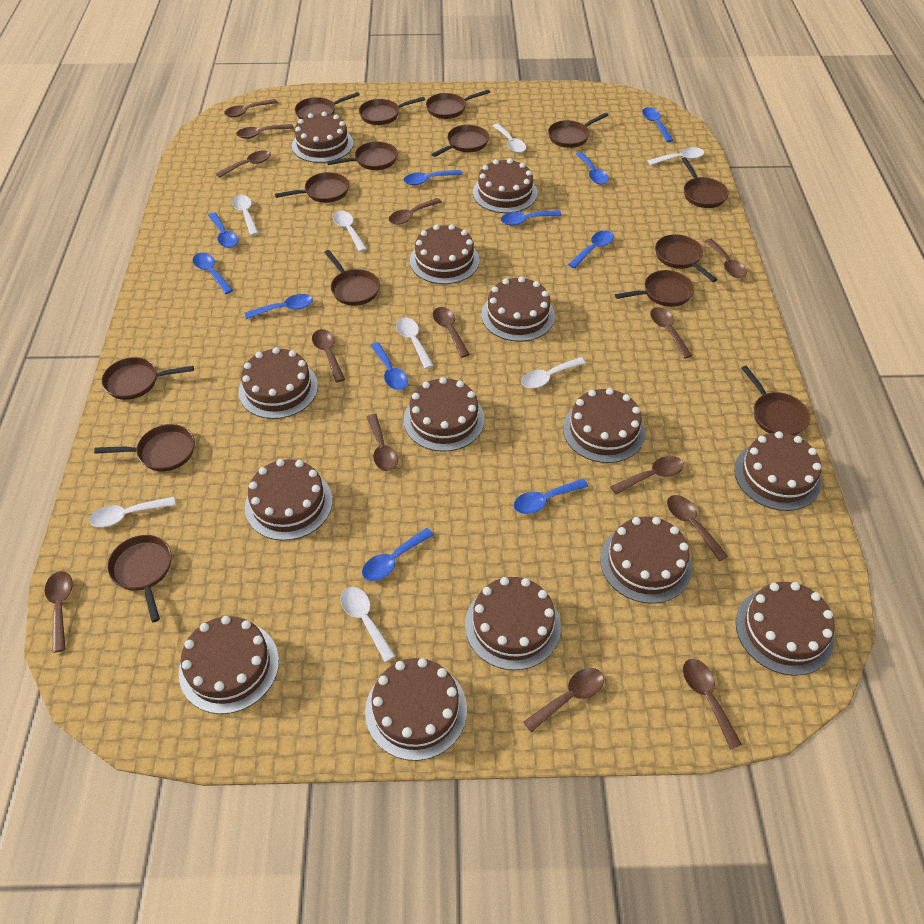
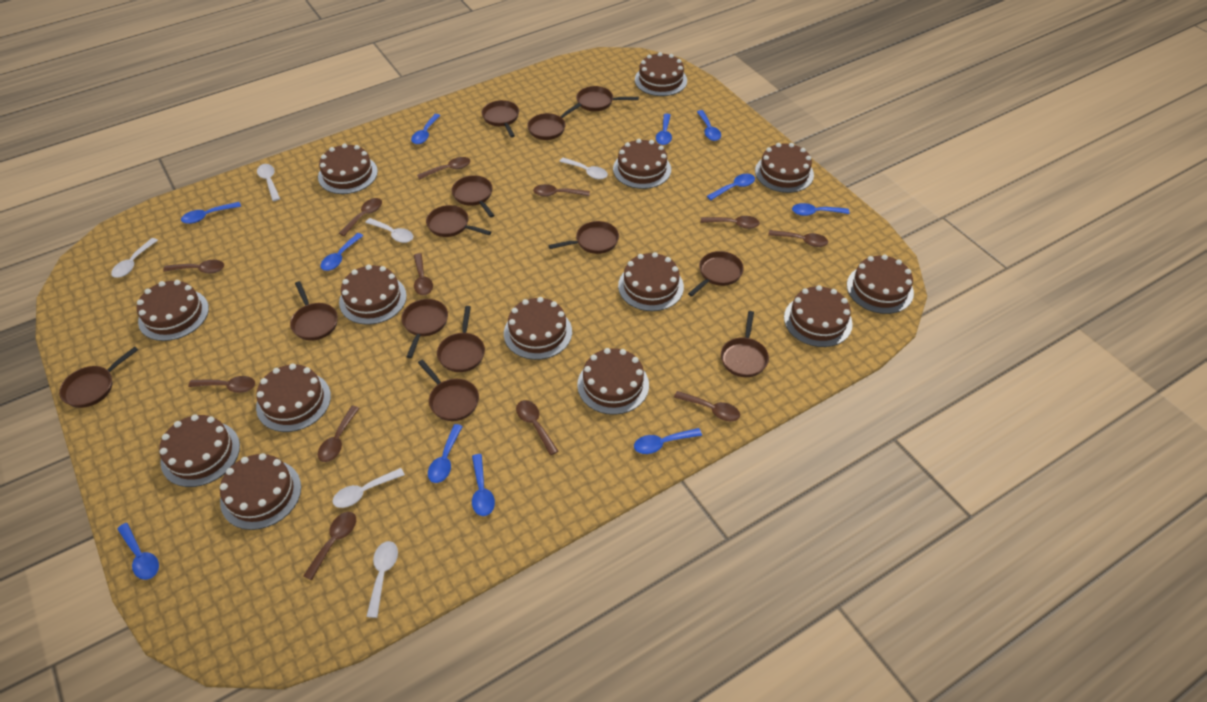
brown pan: 15 -> 13
brown spoon: 14 -> 12
white spoon: 8 -> 6

